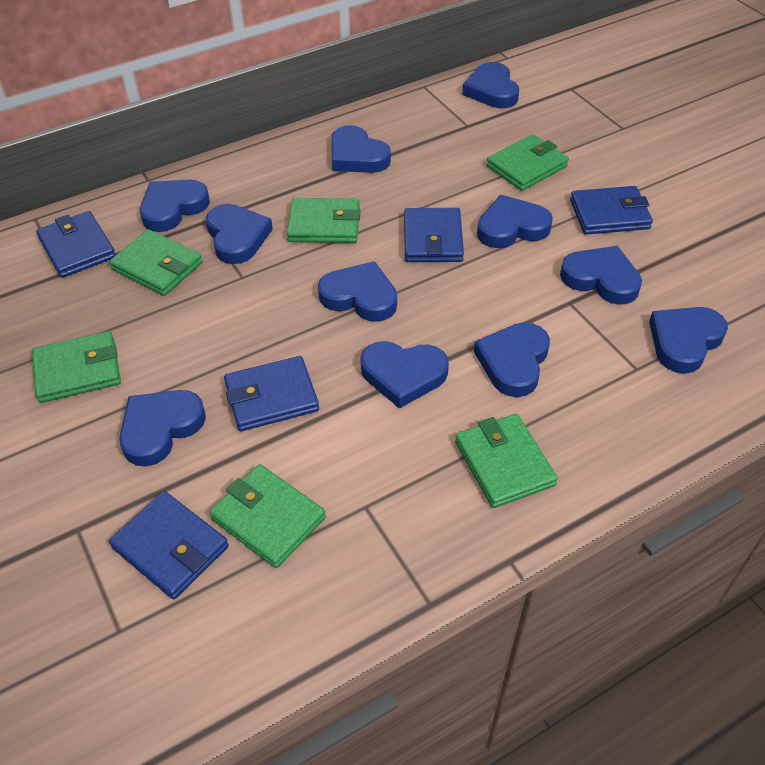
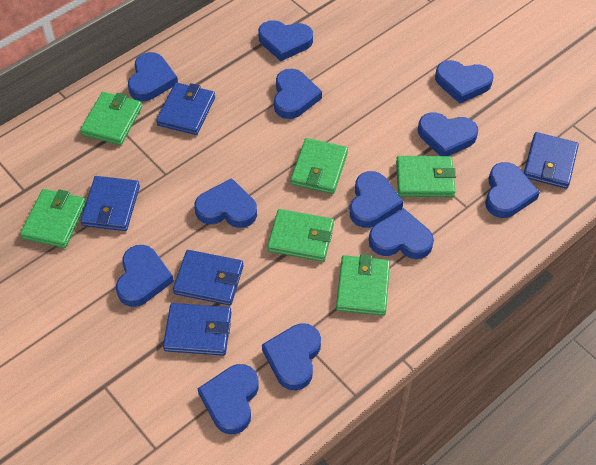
blue heart: 11 -> 12

